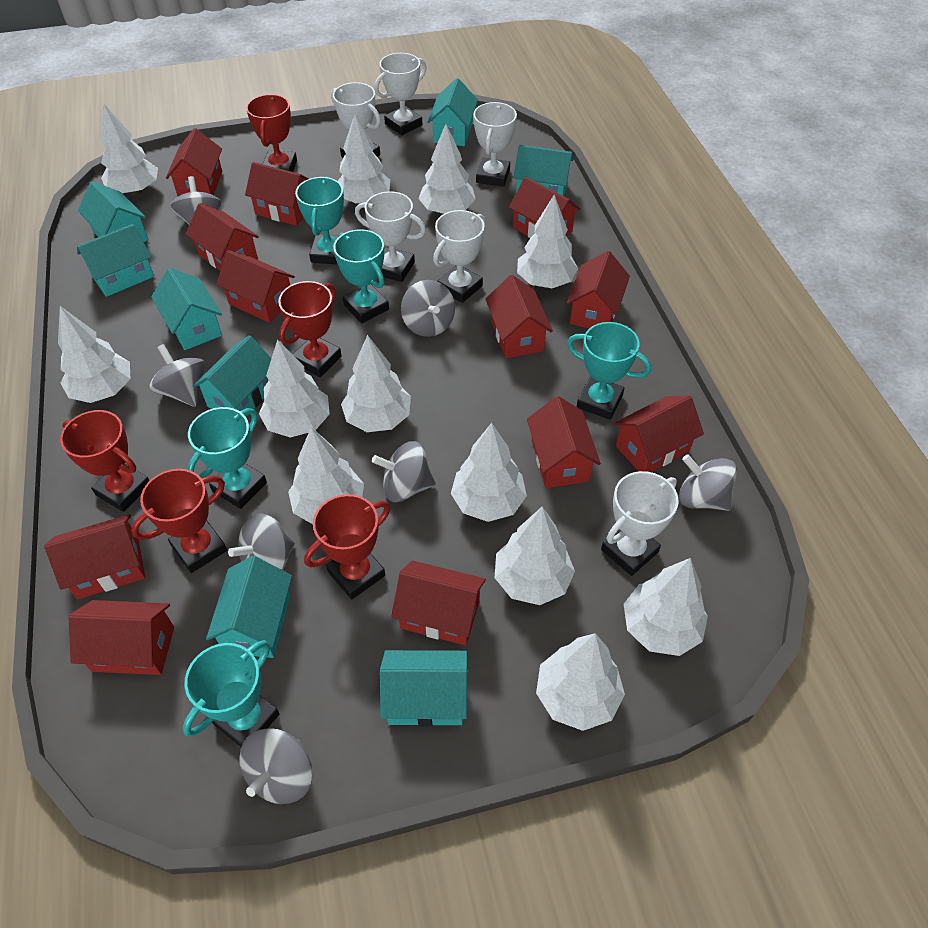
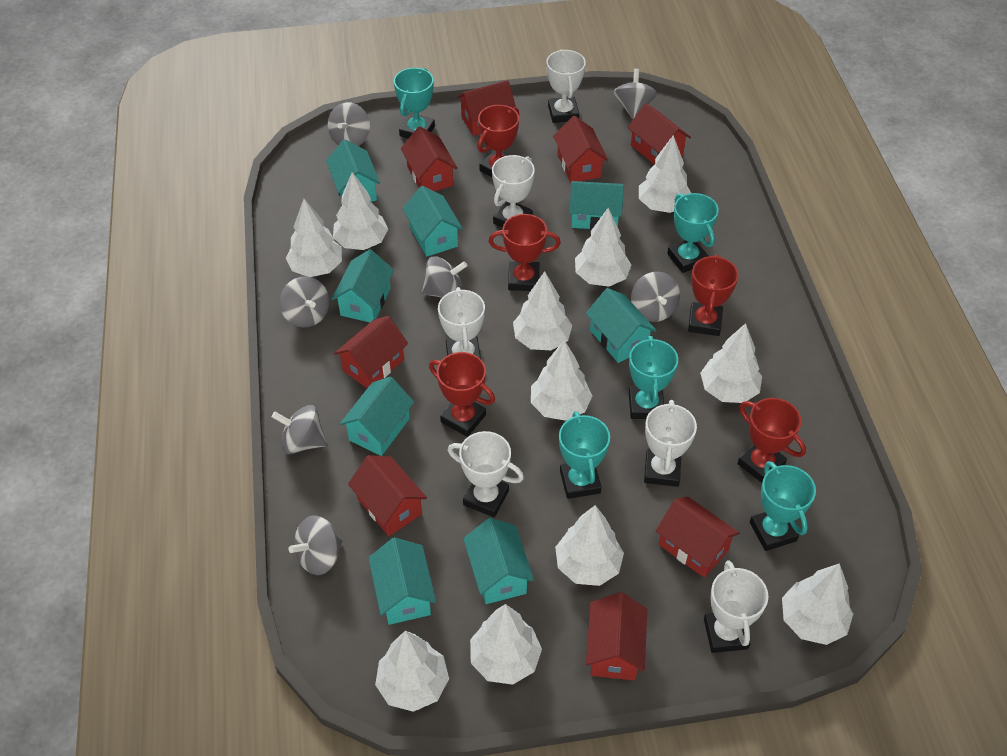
red house: 12 -> 8
white tree: 12 -> 11

